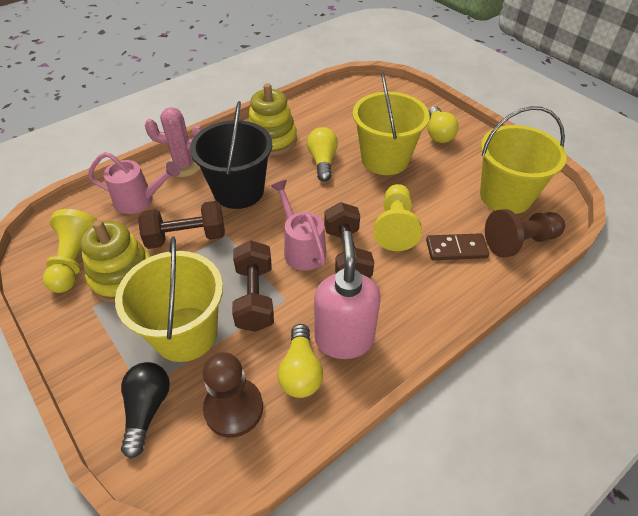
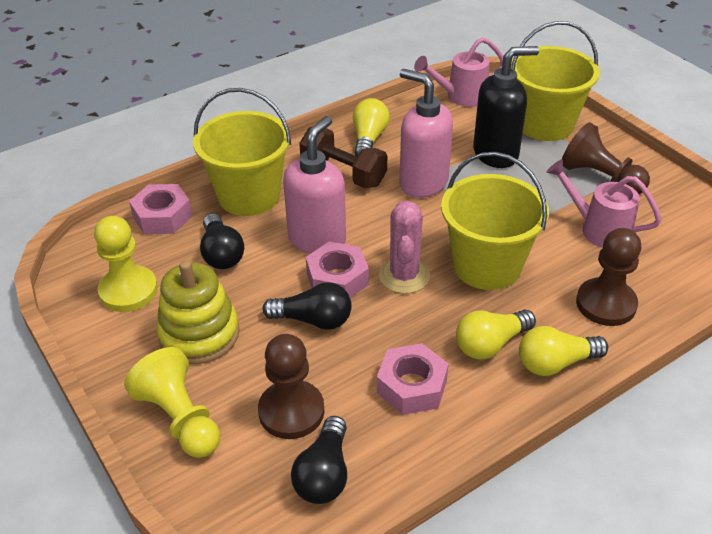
black bucket: 1 -> 0
black light bulb: 1 -> 3
black soap dispenser: 0 -> 1
brown domino: 1 -> 0
brown dumbbell: 3 -> 1
brown pawn: 2 -> 3
pink nut: 0 -> 3
pink soap dispenser: 1 -> 2
yellow stacking toy: 2 -> 1

